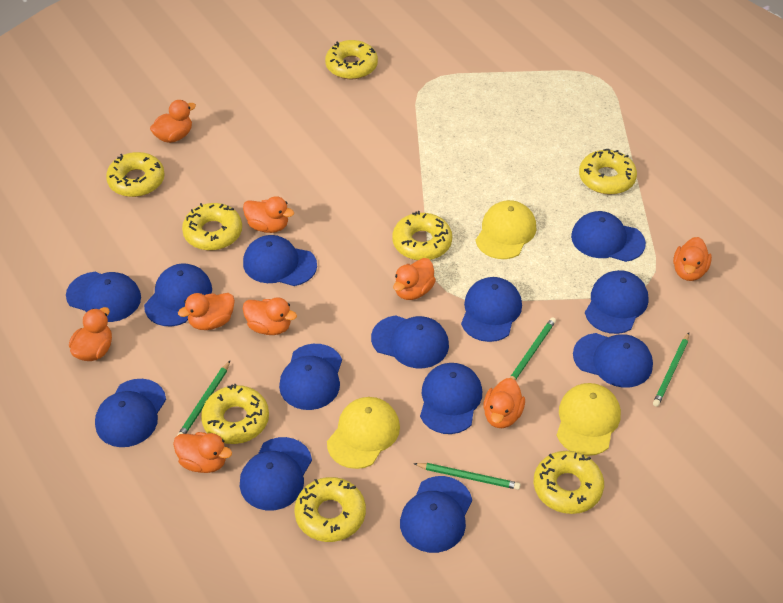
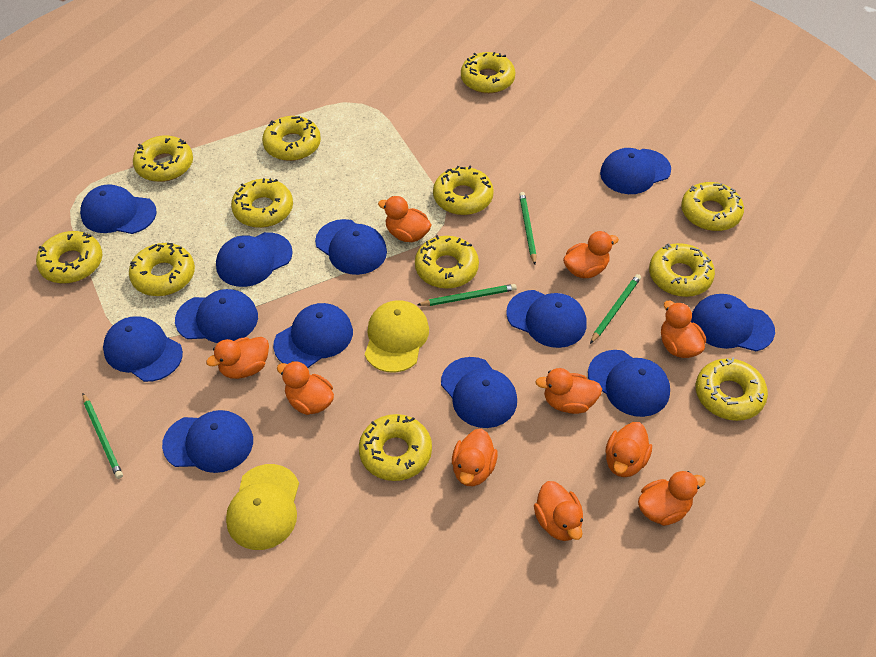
blue cap: 13 -> 12
orange duck: 9 -> 10
yellow cap: 3 -> 2
yellow donut: 8 -> 12

